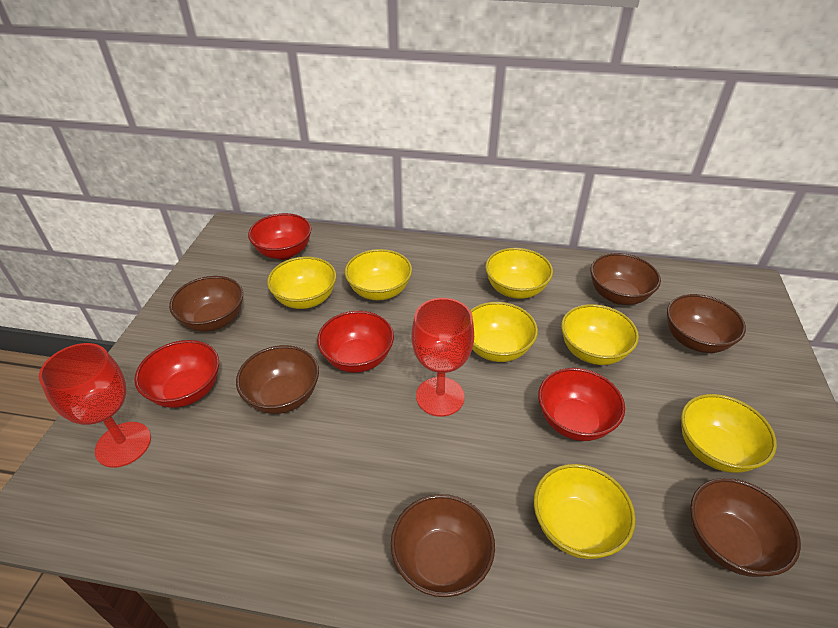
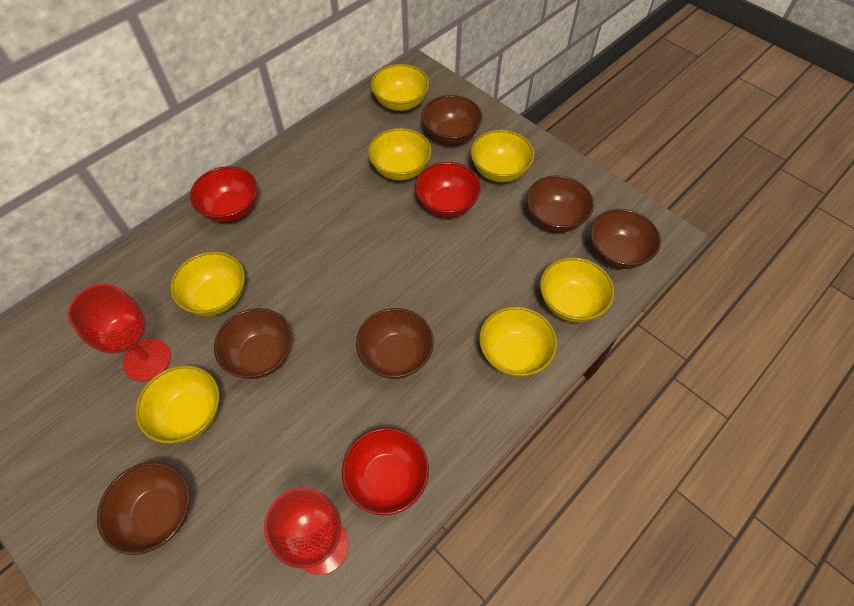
red bowl: 4 -> 3

